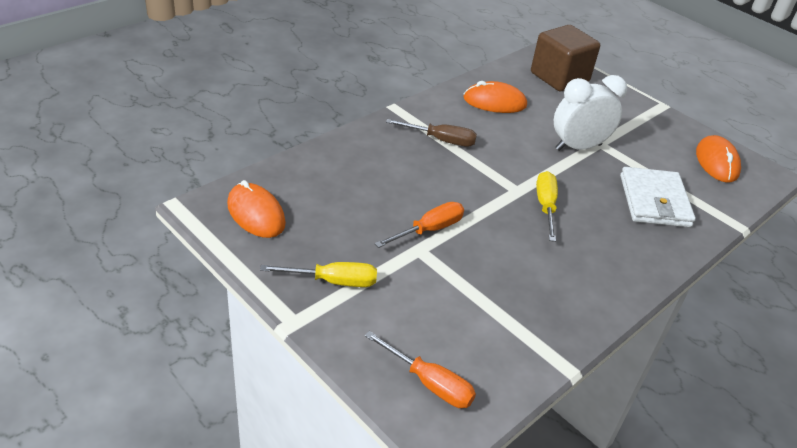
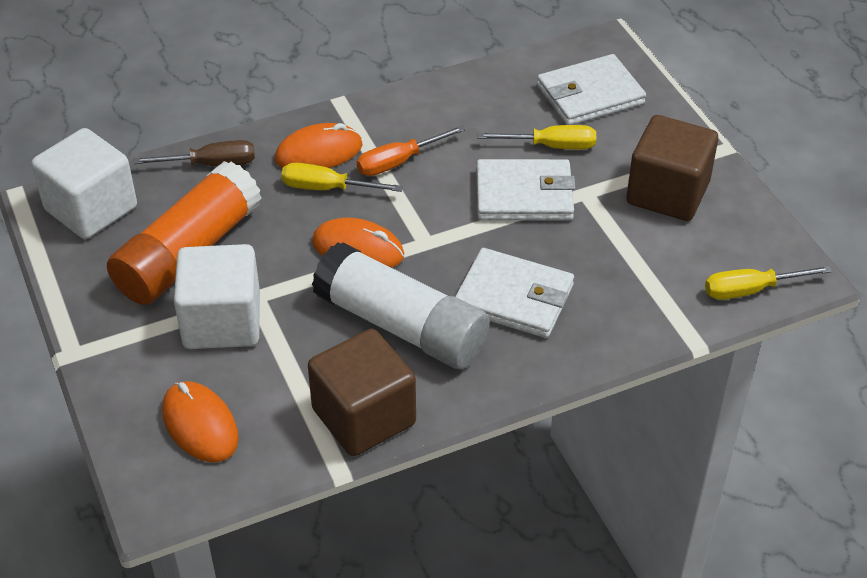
brown cube: 1 -> 2
orange glue stick: 0 -> 1
orange screwdriver: 2 -> 1
white clock: 1 -> 0
white cube: 0 -> 2
white glue stick: 0 -> 1
white wallet: 1 -> 3
yellow screwdriver: 2 -> 3

